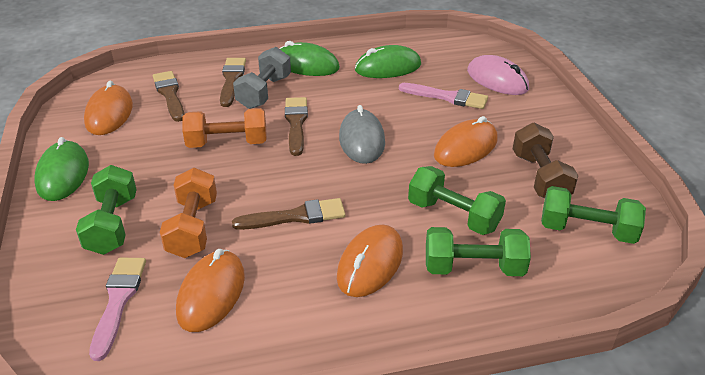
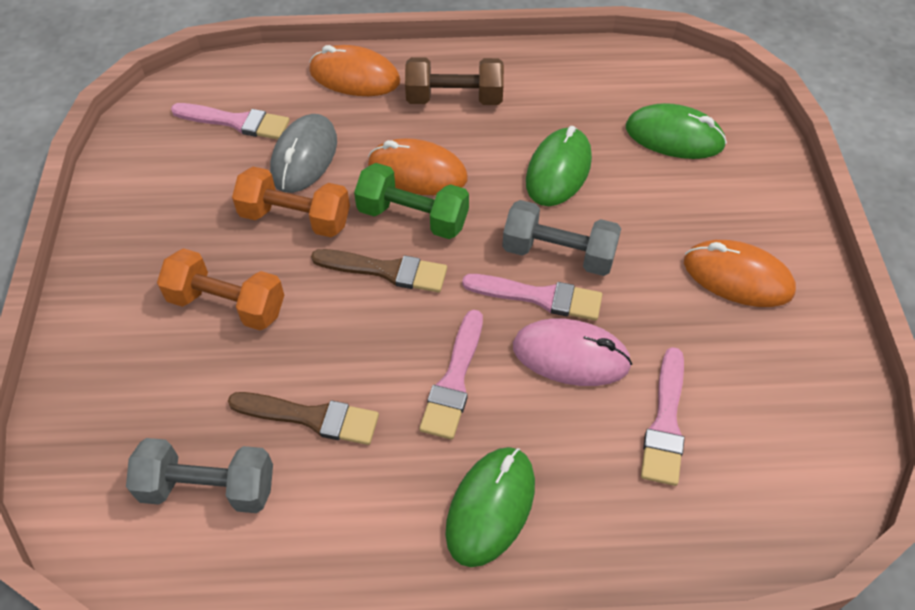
brown brush: 4 -> 2
green dumbbell: 4 -> 1
grey dumbbell: 1 -> 2
orange mouse: 4 -> 3
pink brush: 2 -> 4

